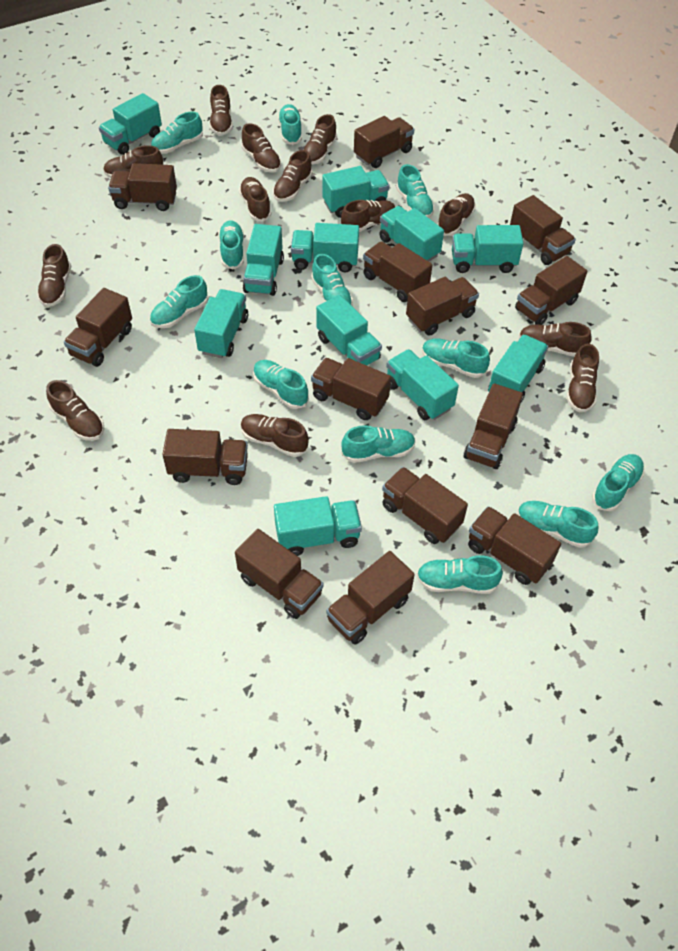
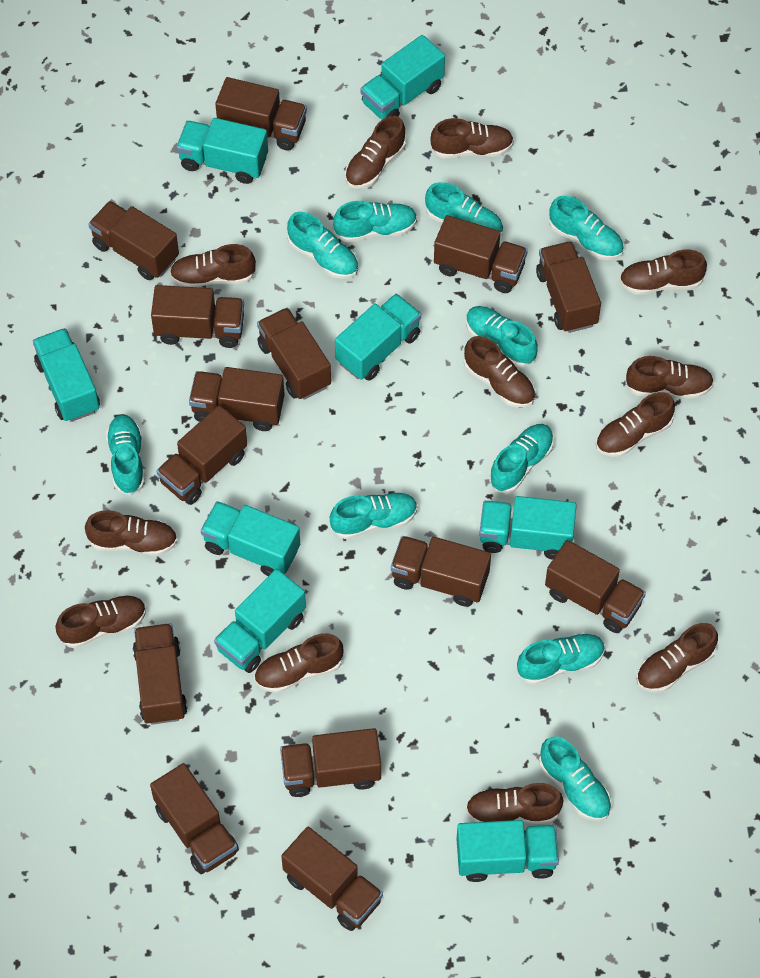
brown shoe: 13 -> 12
turquoise shoe: 12 -> 10
turquoise truck: 11 -> 8

